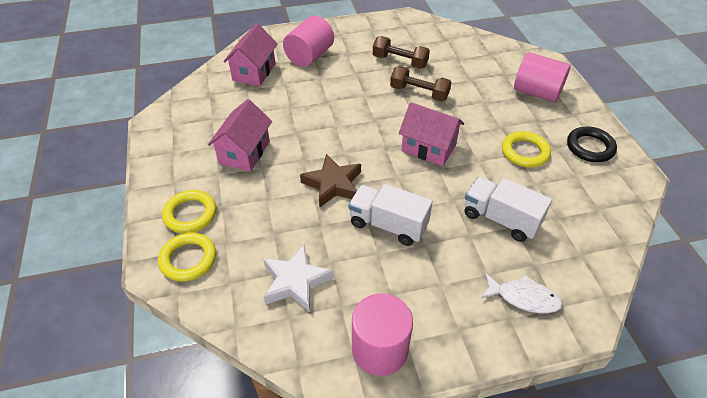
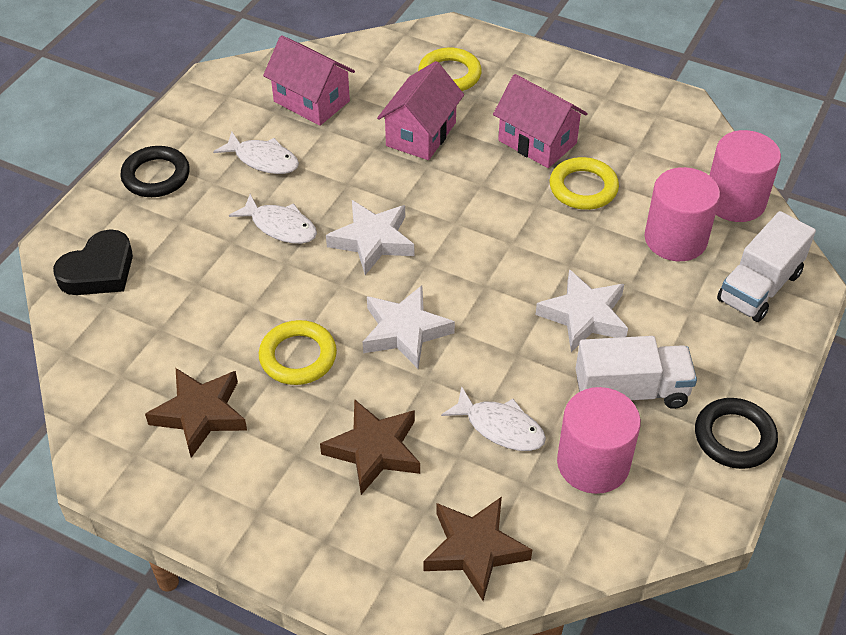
black heart: 0 -> 1
black ring: 1 -> 2
brown dumbbell: 2 -> 0
brown star: 1 -> 3
white fish: 1 -> 3
white star: 1 -> 3

